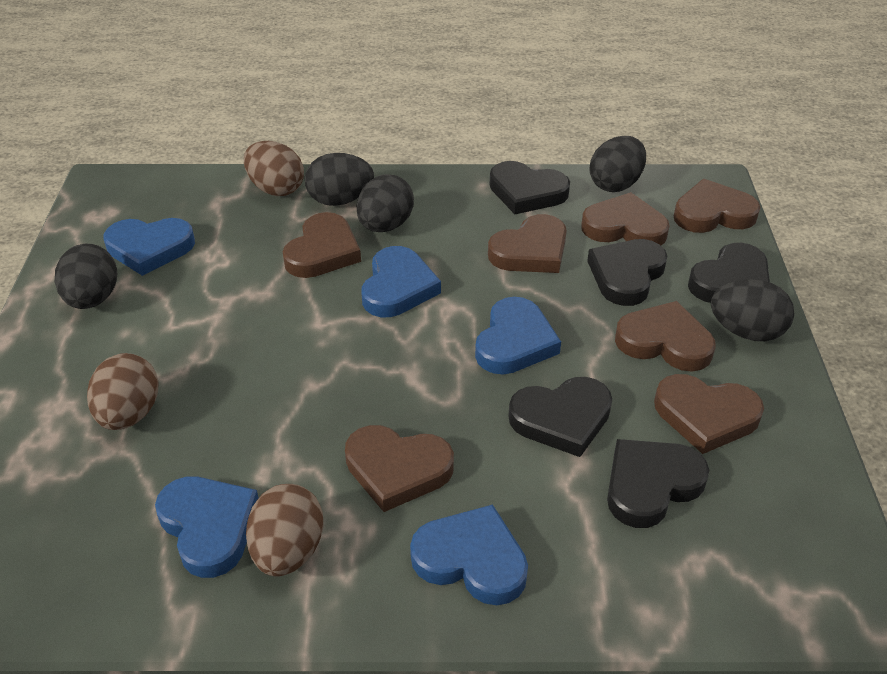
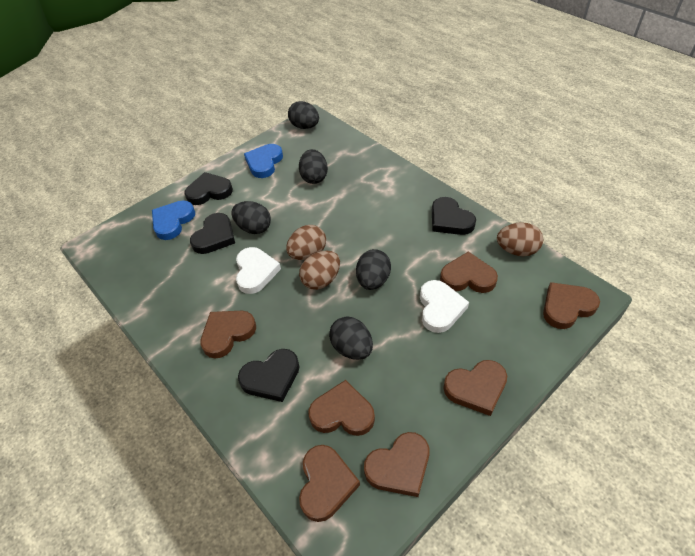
black heart: 5 -> 4
blue heart: 5 -> 2
white heart: 0 -> 2

